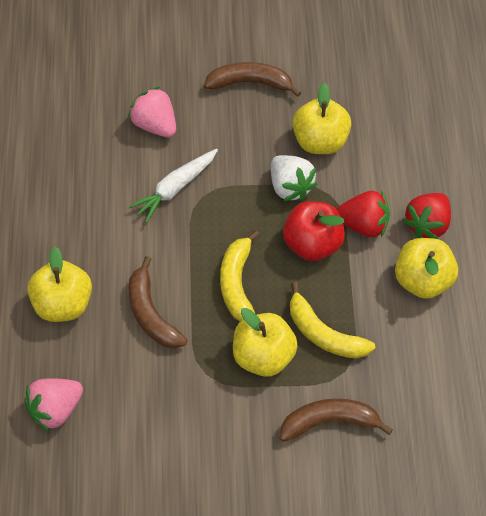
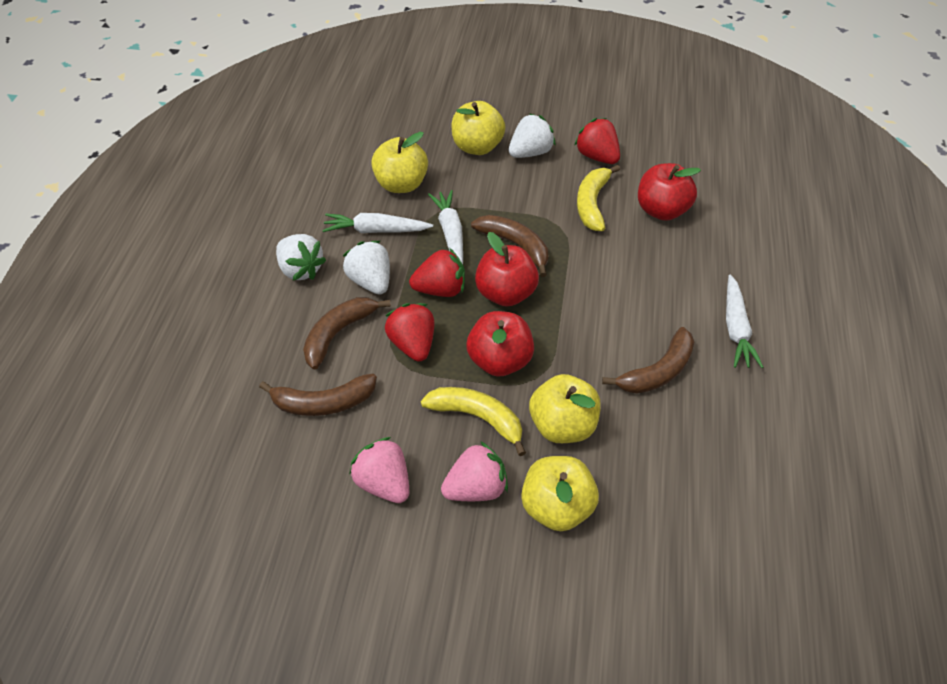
brown banana: 3 -> 4
red apple: 1 -> 3
red strawberry: 2 -> 3
white carrot: 1 -> 3
white strawberry: 1 -> 3

